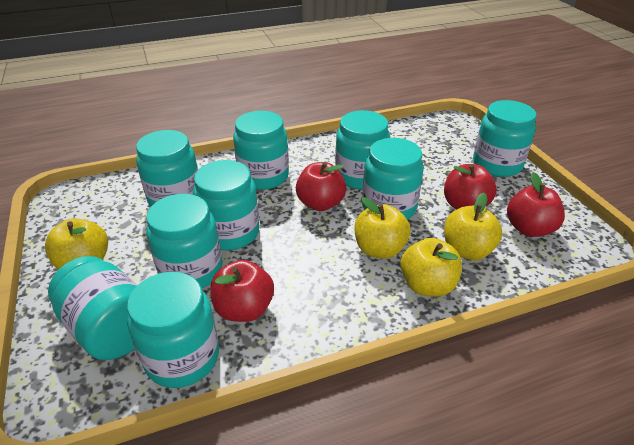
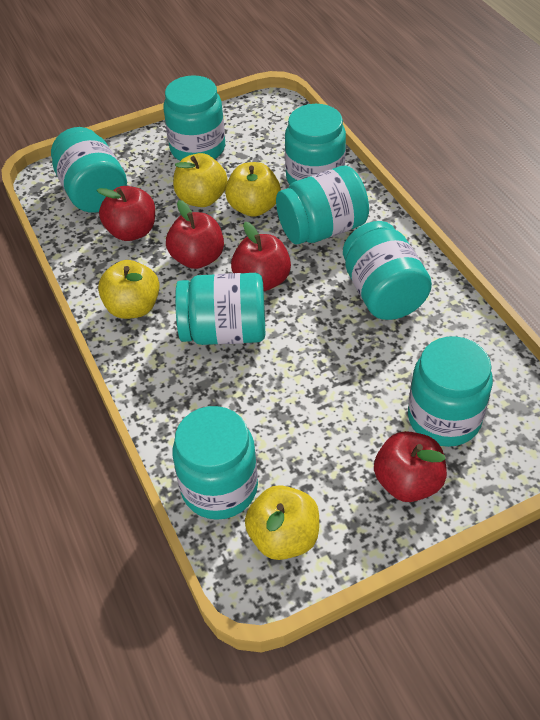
turquoise jar: 9 -> 8

